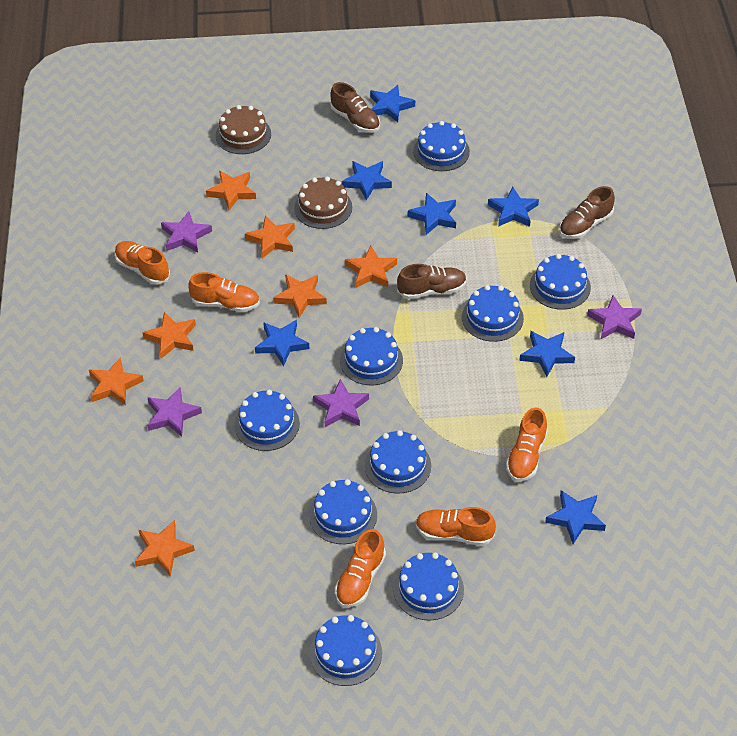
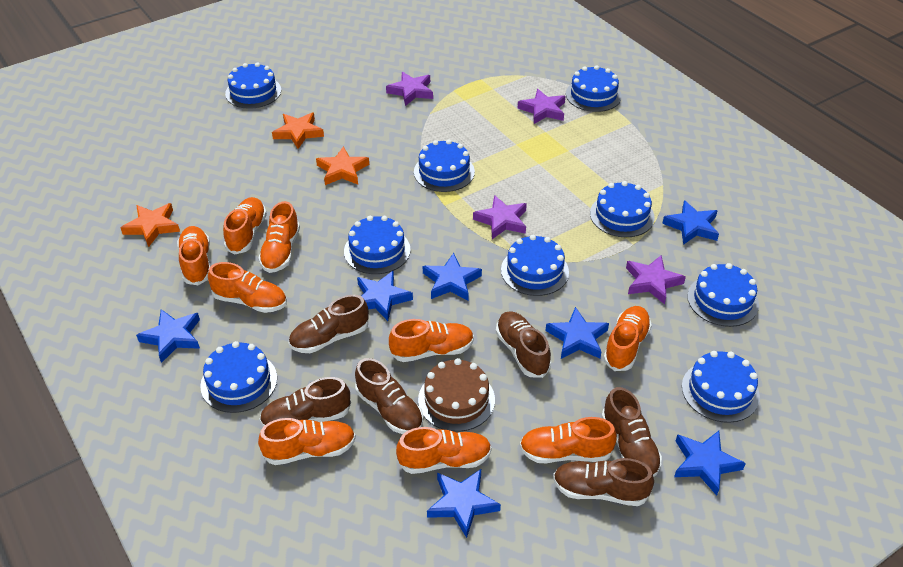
brown cake: 2 -> 1
brown shoe: 3 -> 6
orange shoe: 5 -> 9
orange star: 7 -> 3

